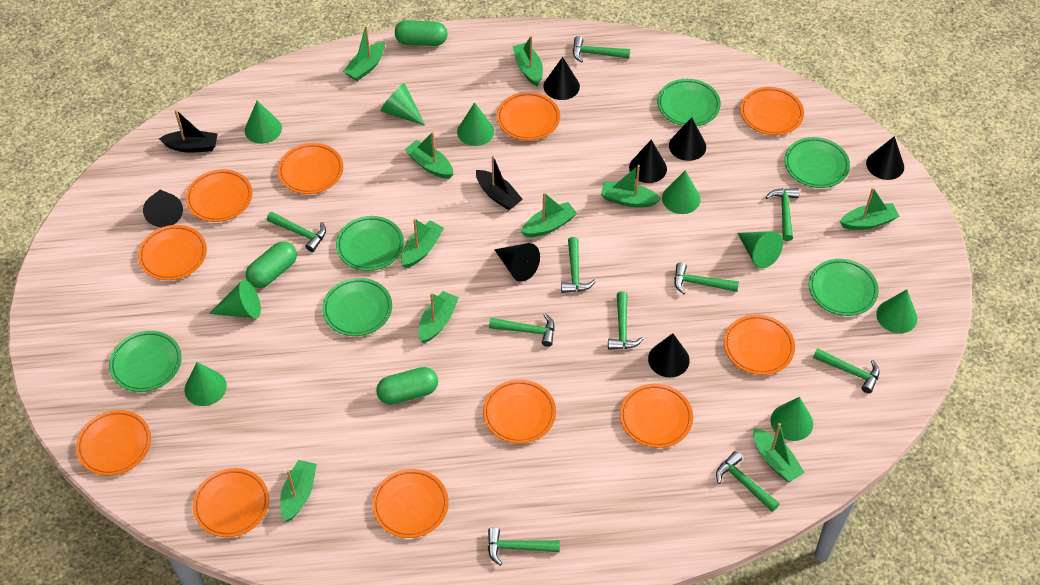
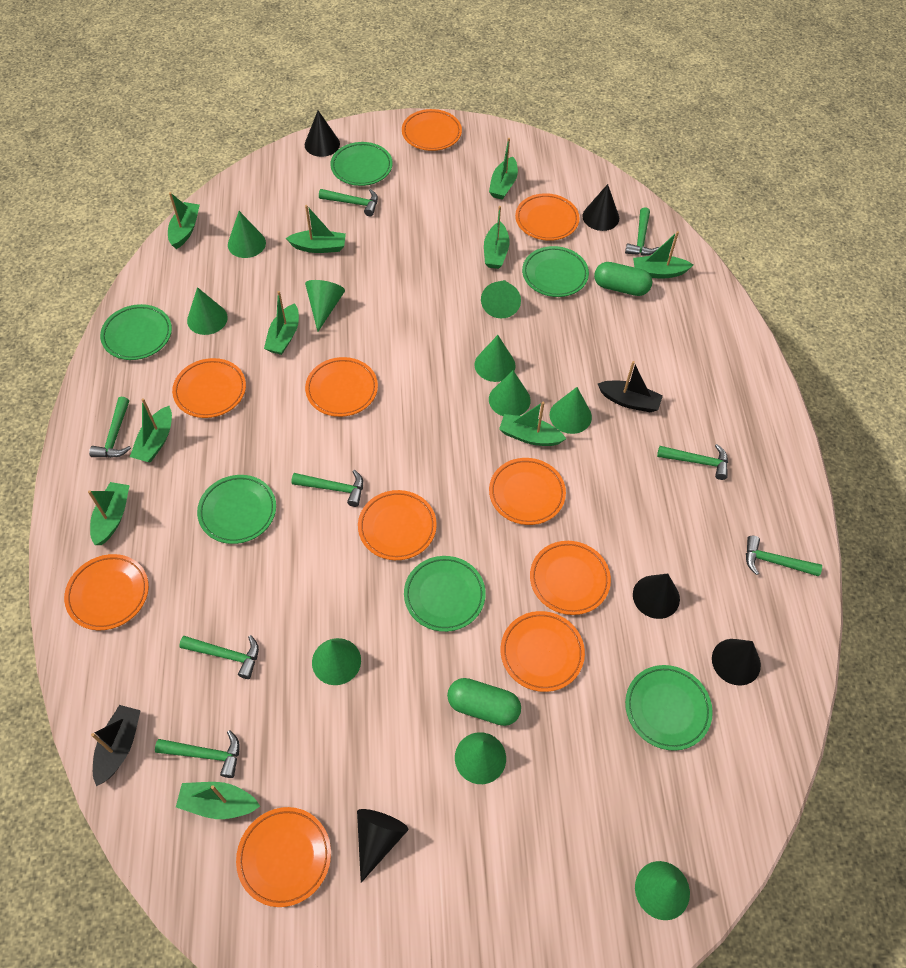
black cone: 7 -> 5
green capsule: 3 -> 2
green cone: 9 -> 10
green hammer: 10 -> 8
orange plate: 11 -> 10

